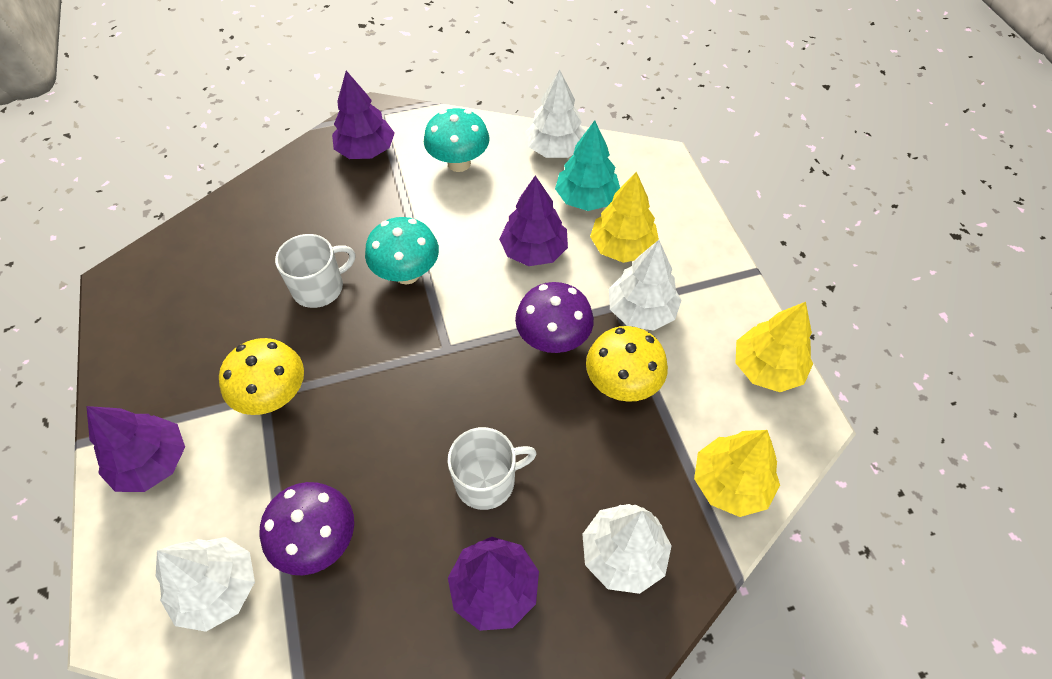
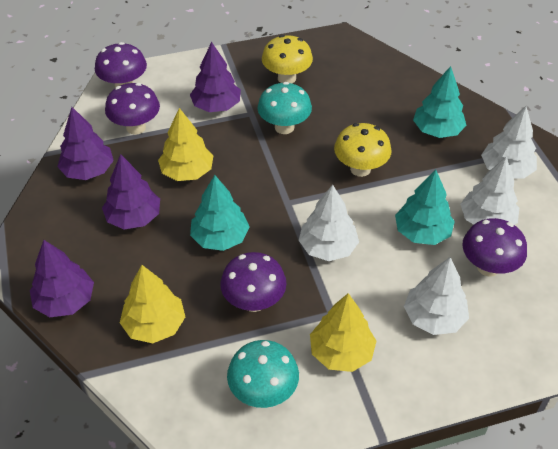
purple mushroom: 2 -> 4
turquoise tree: 1 -> 3
white mug: 2 -> 0

